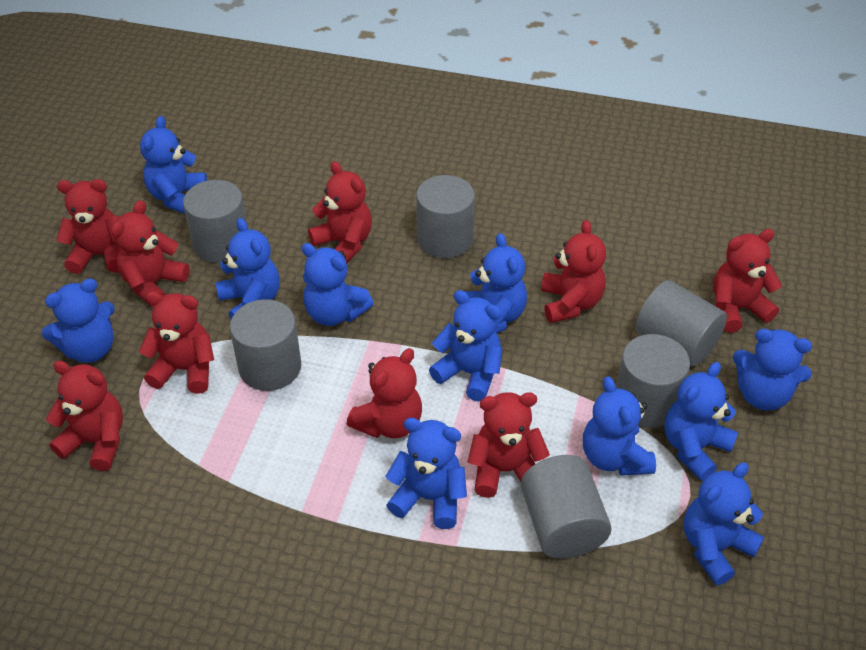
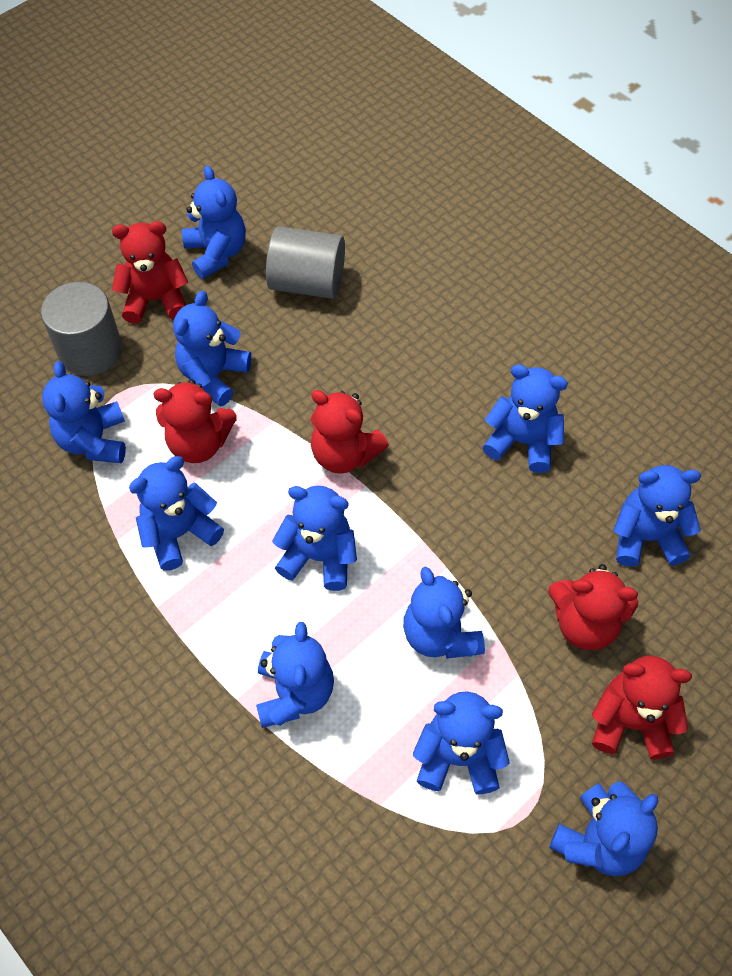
grey cylinder: 6 -> 2
red teddy bear: 9 -> 5

